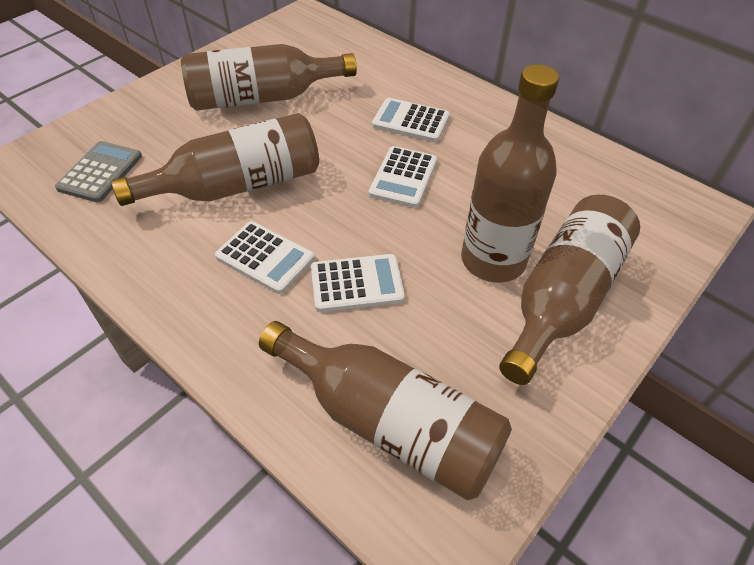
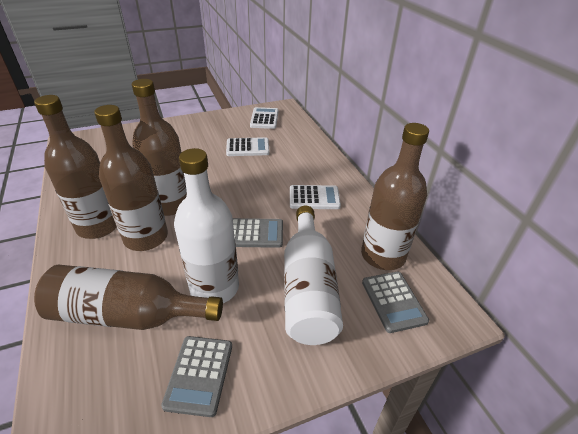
grey calculator: 1 -> 3
white bottle: 0 -> 2
white calculator: 4 -> 3

